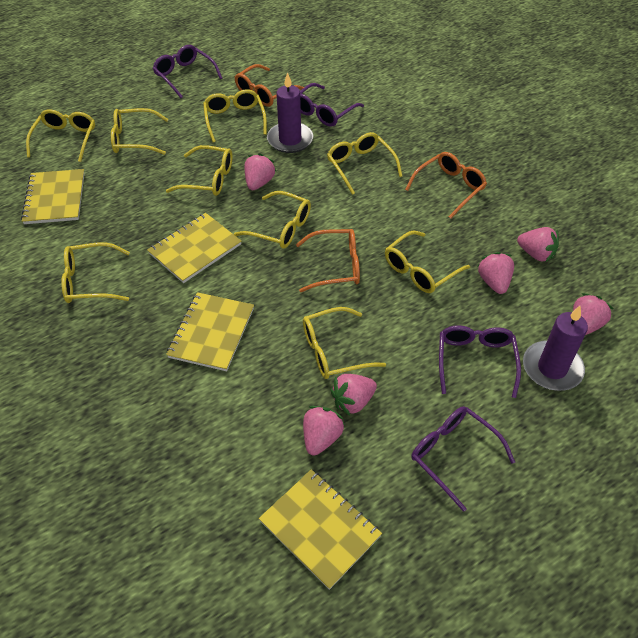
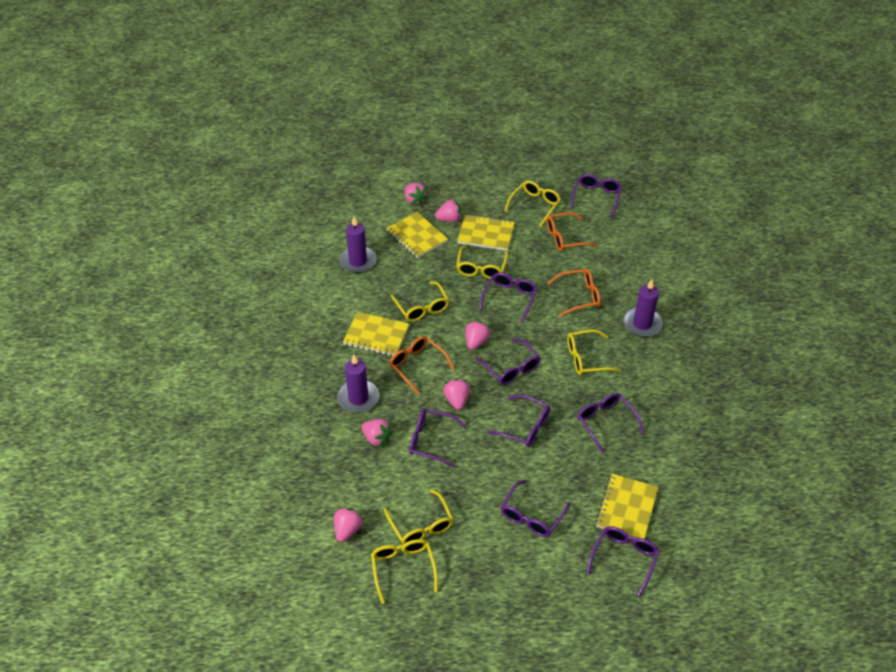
purple candle: 2 -> 3
purple glasses: 4 -> 8
yellow glasses: 9 -> 6

